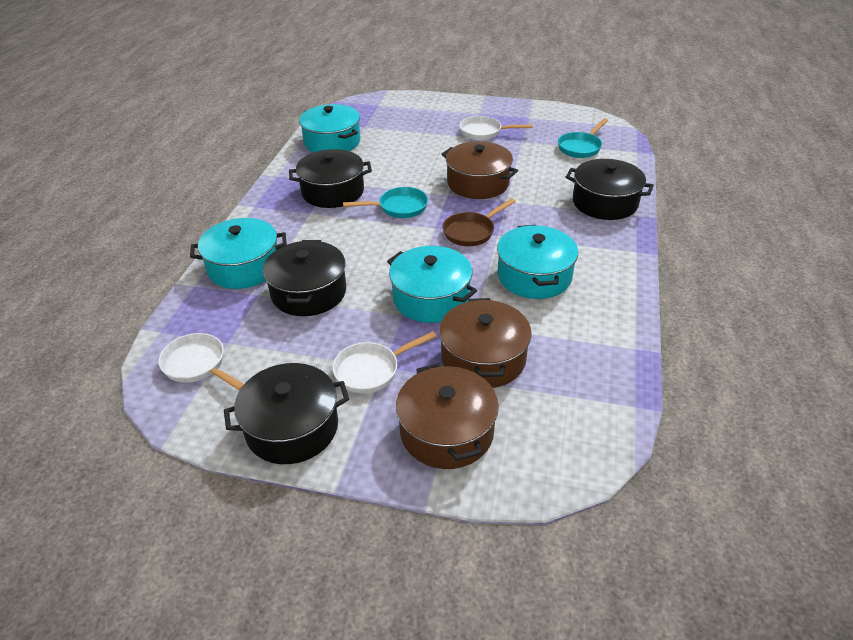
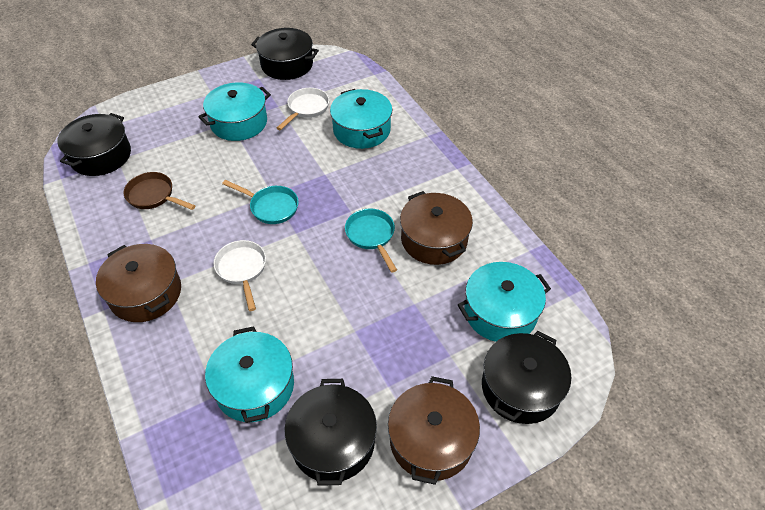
white pan: 3 -> 2

